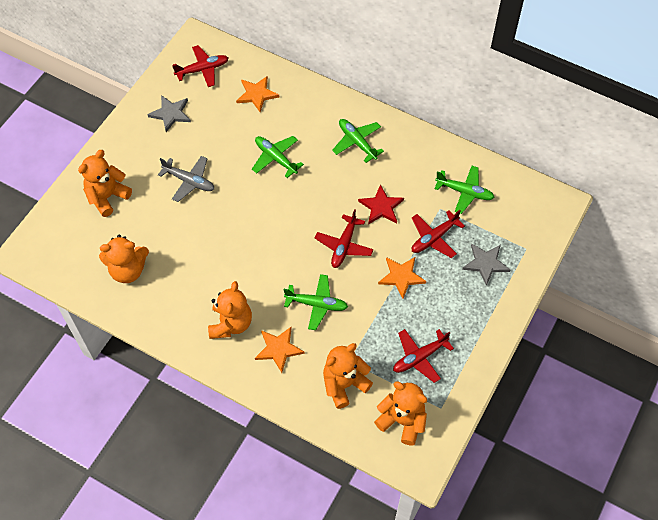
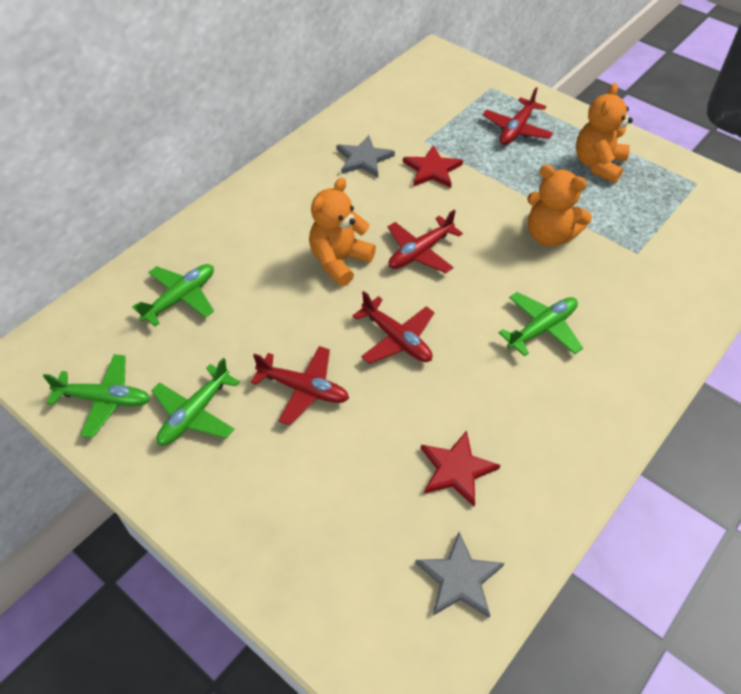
grey plane: 1 -> 0
orange star: 3 -> 0
orange teddy bear: 5 -> 3
red star: 1 -> 2

